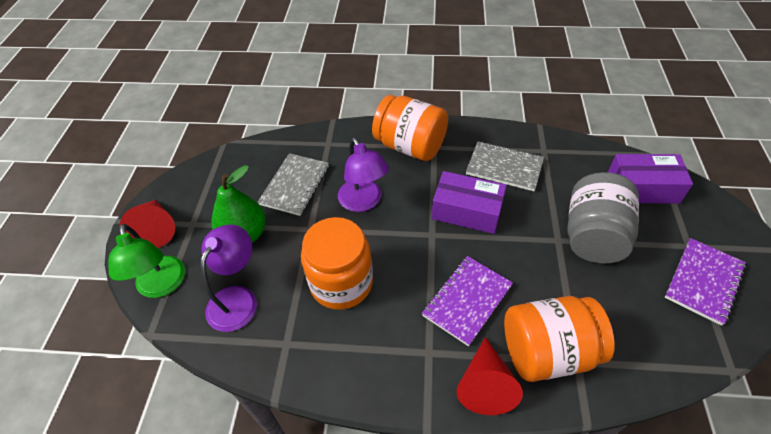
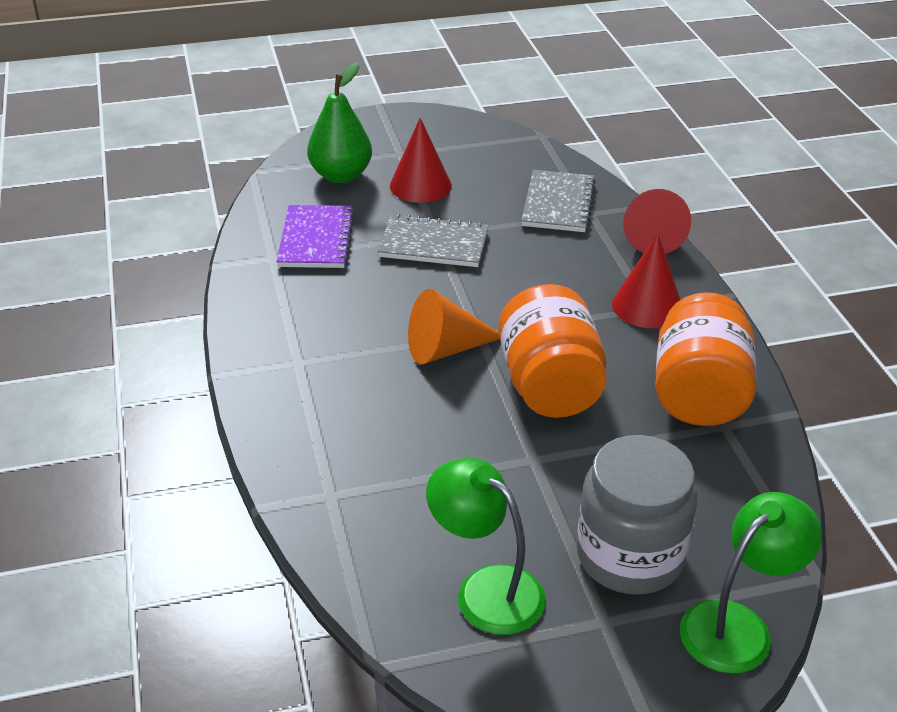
green lamp: 1 -> 2
orange cone: 0 -> 1
orange jar: 3 -> 2
purple box: 2 -> 0
purple lamp: 2 -> 0
purple notebook: 2 -> 1
red cone: 2 -> 3

